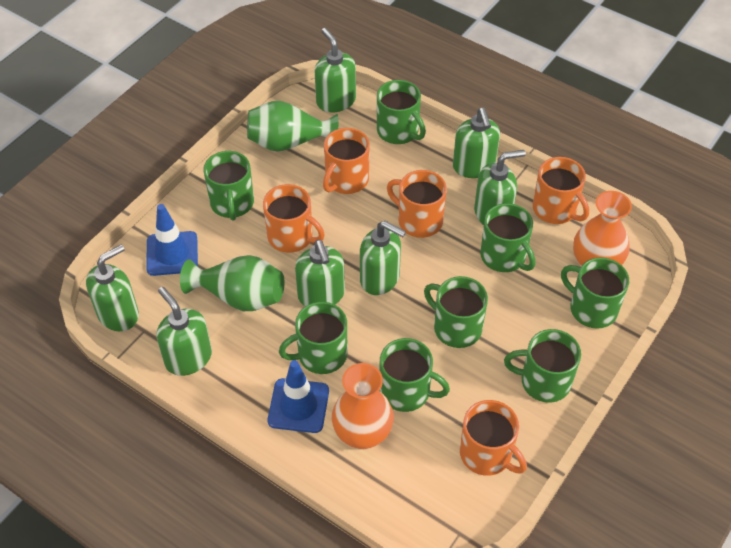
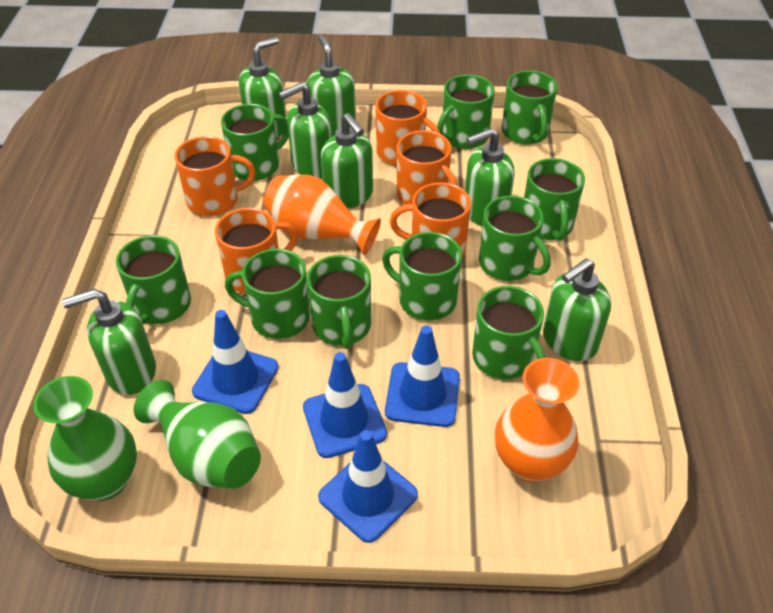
blue traffic cone: 2 -> 4
green mug: 8 -> 10

